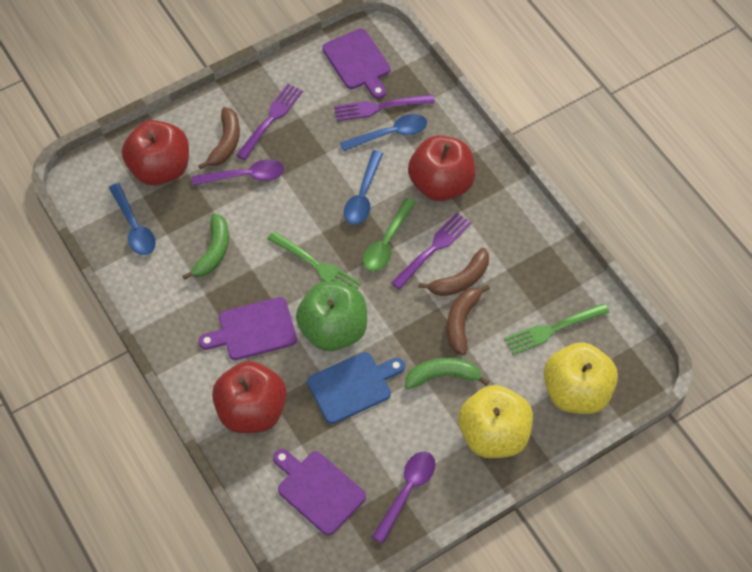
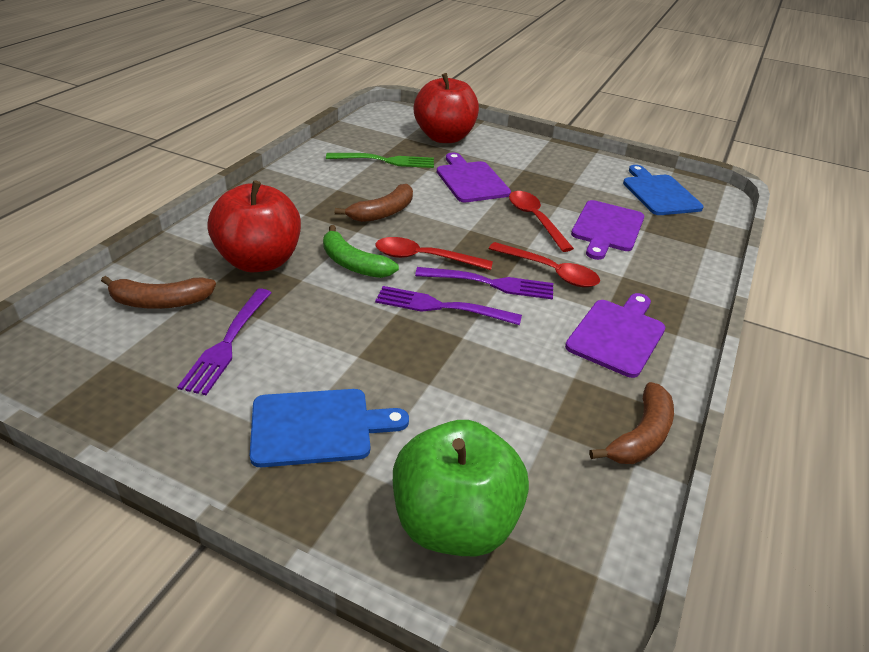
blue cutting board: 1 -> 2
blue spoon: 3 -> 0
green banana: 2 -> 1
green fork: 2 -> 1
green spoon: 1 -> 0
purple spoon: 2 -> 0
red apple: 3 -> 2
red spoon: 0 -> 3
yellow apple: 2 -> 0

